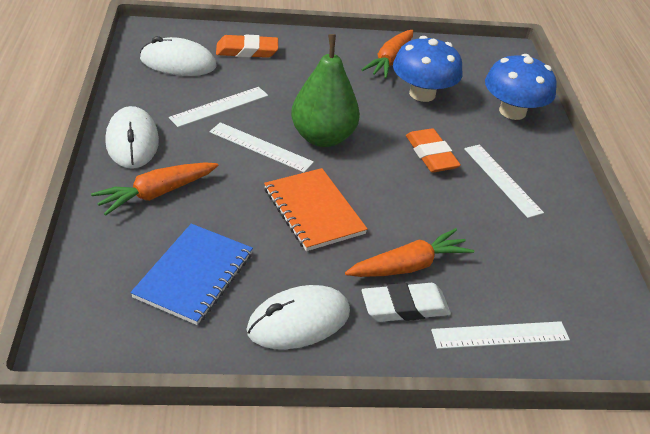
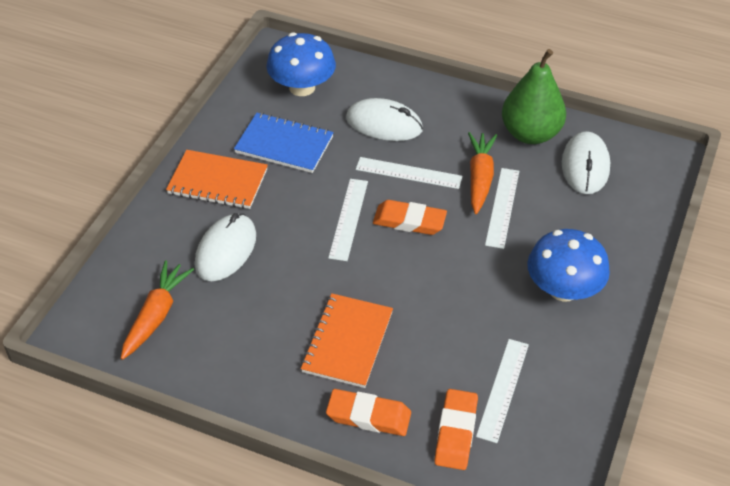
orange carrot: 3 -> 2
orange eraser: 2 -> 3
orange notebook: 1 -> 2
white eraser: 1 -> 0

